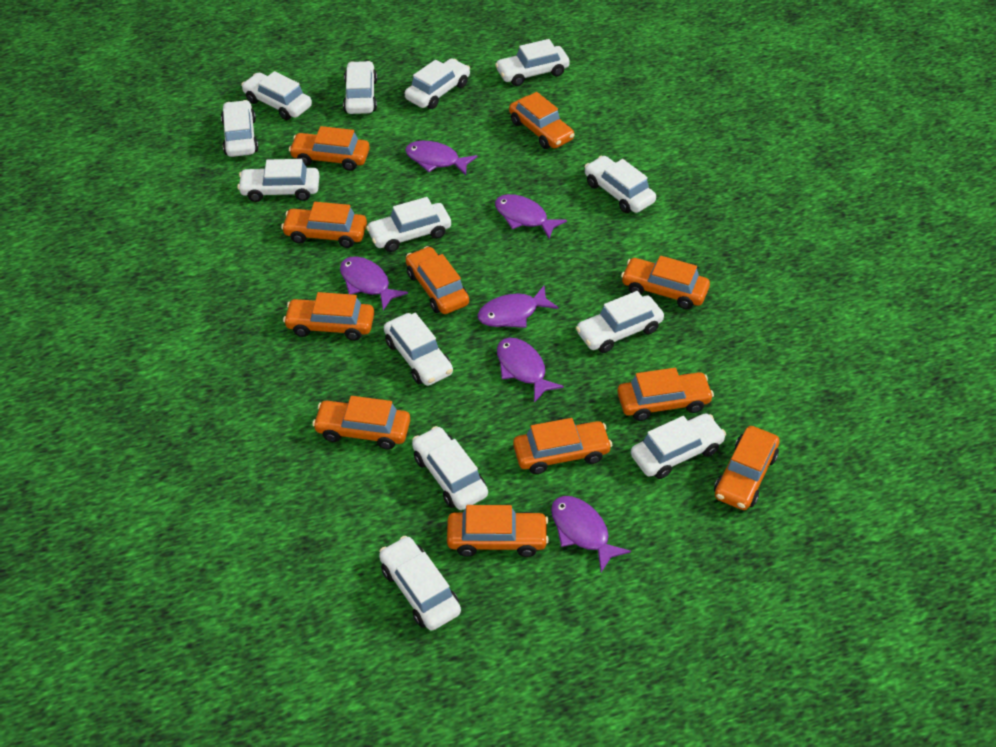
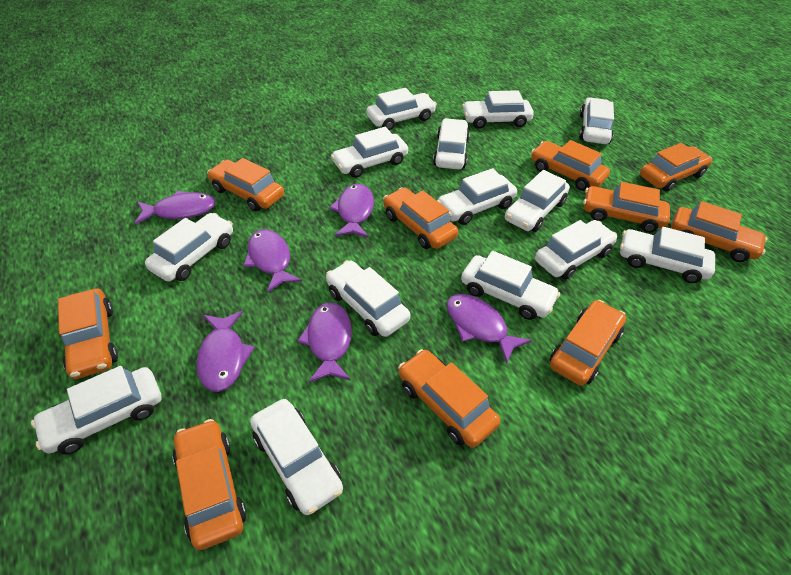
orange car: 11 -> 10
white car: 13 -> 14

